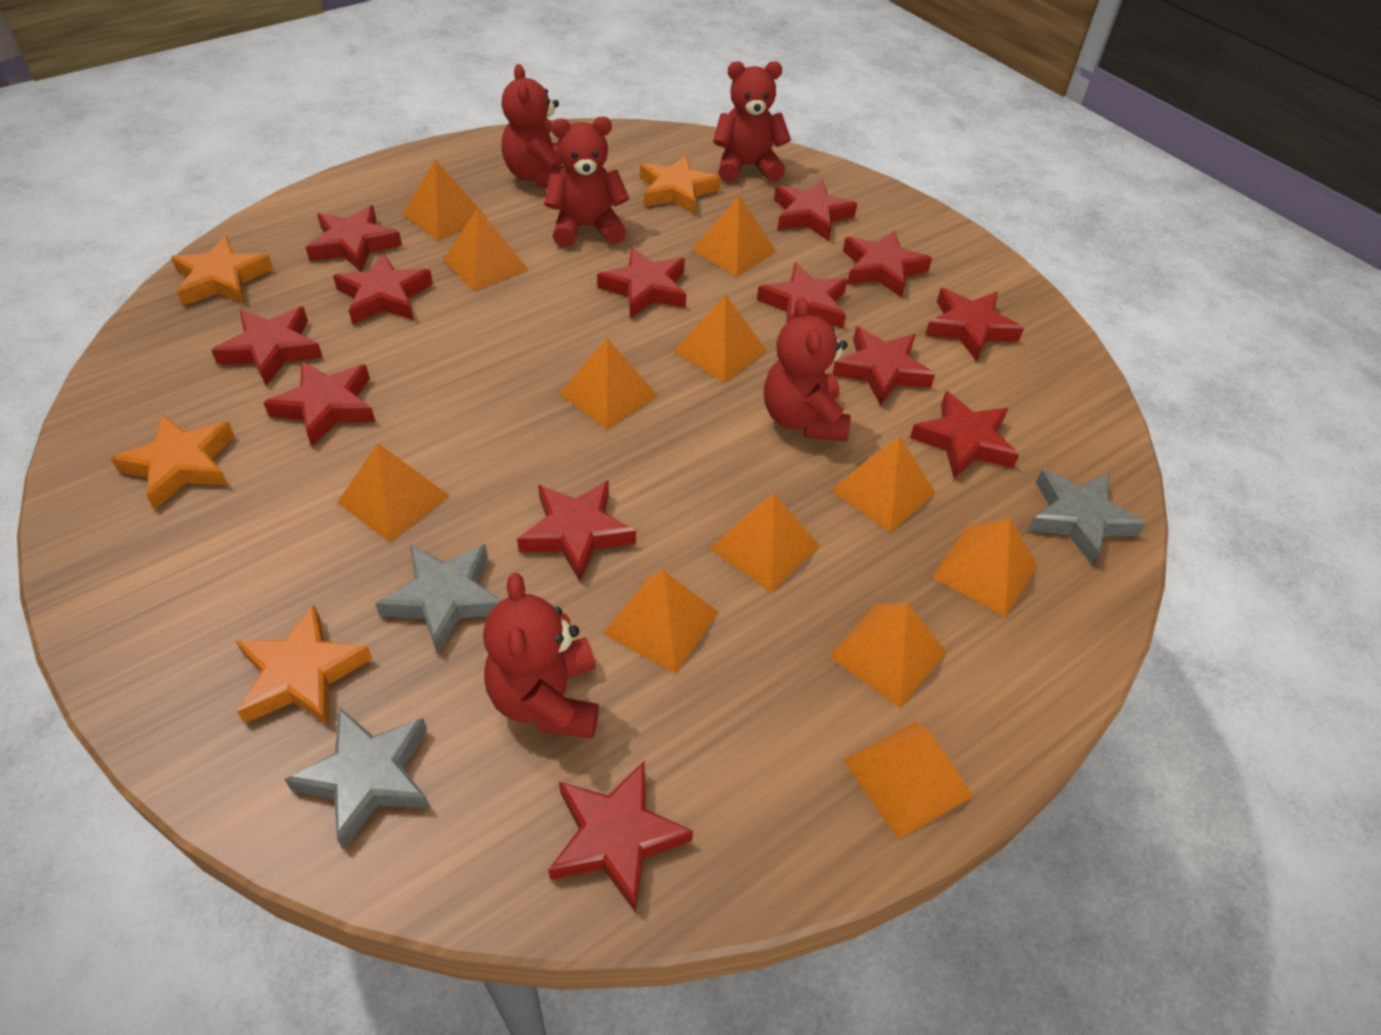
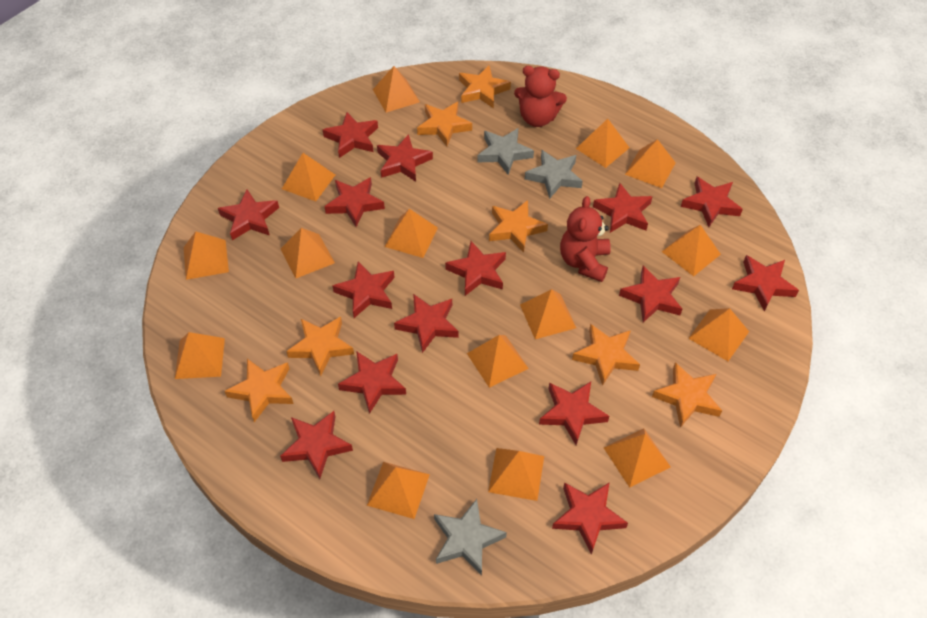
orange pyramid: 12 -> 15
orange star: 4 -> 7
red star: 13 -> 15
red teddy bear: 5 -> 2

